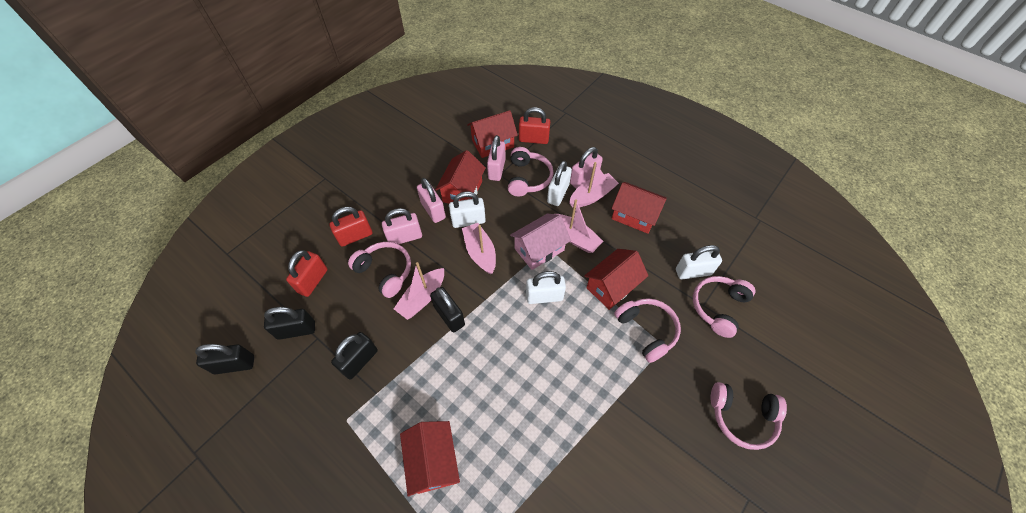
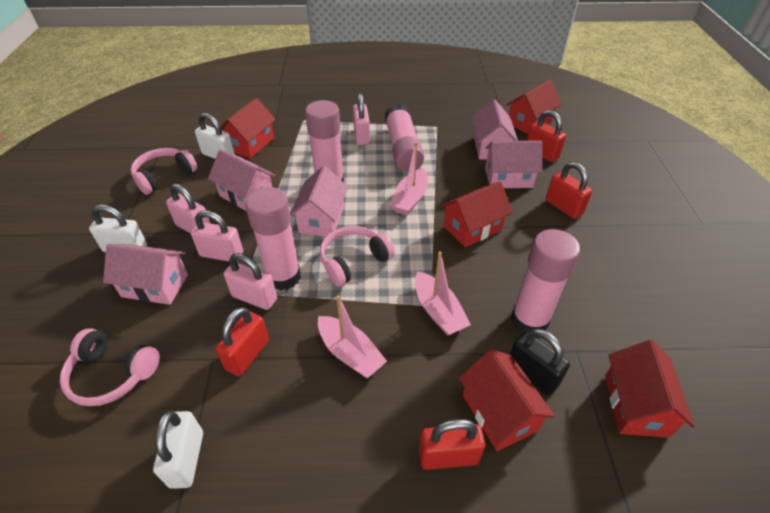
black padlock: 4 -> 1
pink boat: 4 -> 3
pink glue stick: 0 -> 4
pink headphones: 5 -> 3
pink house: 1 -> 5
red padlock: 3 -> 4
white padlock: 4 -> 3

